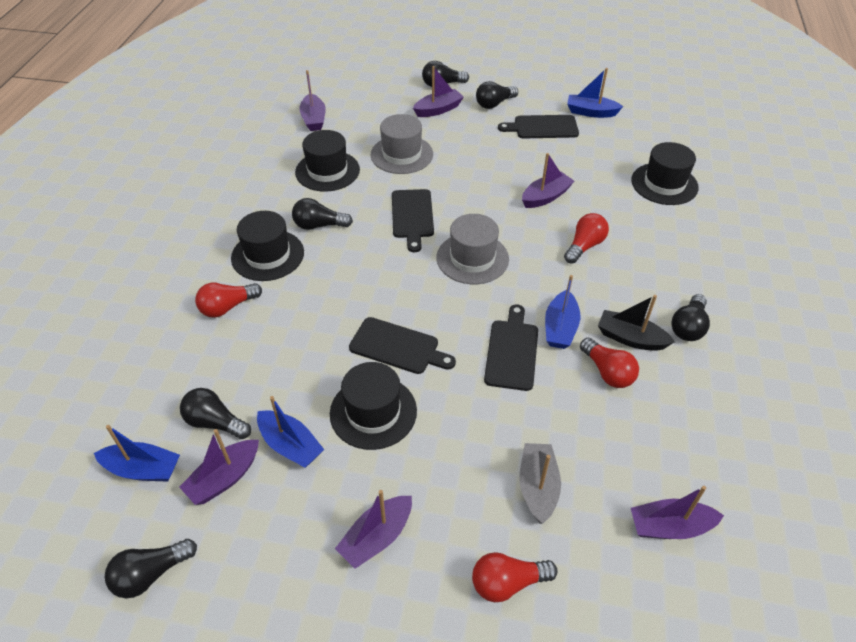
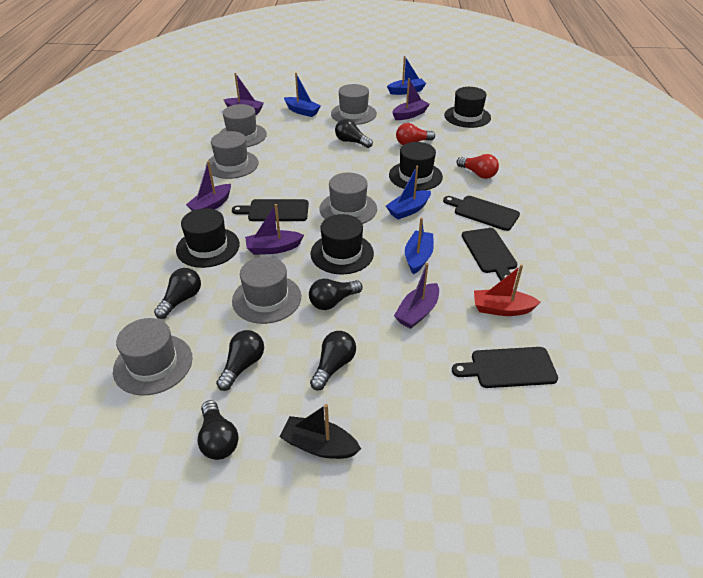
grey boat: 1 -> 0
grey hat: 2 -> 6
purple boat: 6 -> 5
red boat: 0 -> 1
red light bulb: 4 -> 2

